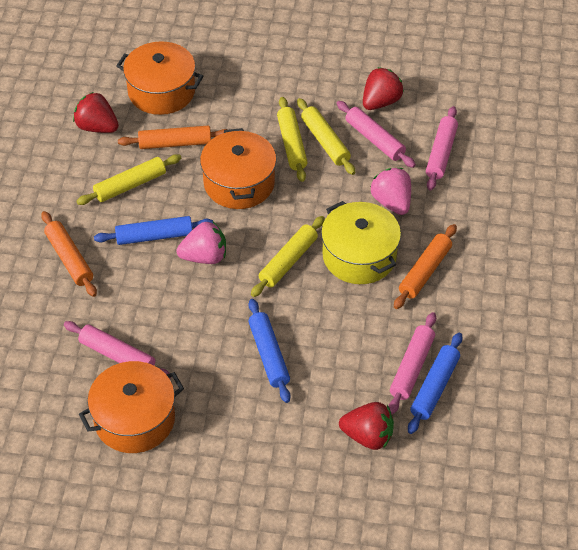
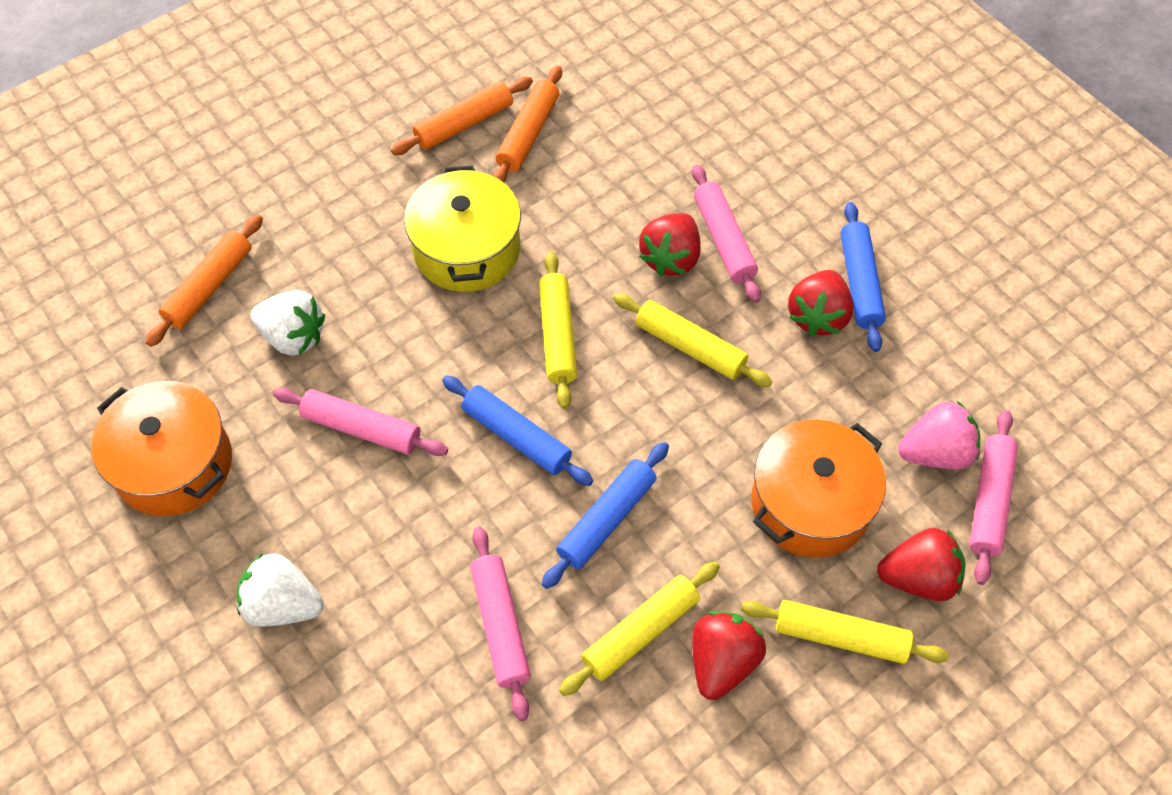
orange pot: 3 -> 2
pink strawberry: 2 -> 1
red strawberry: 3 -> 4
white strawberry: 0 -> 2

